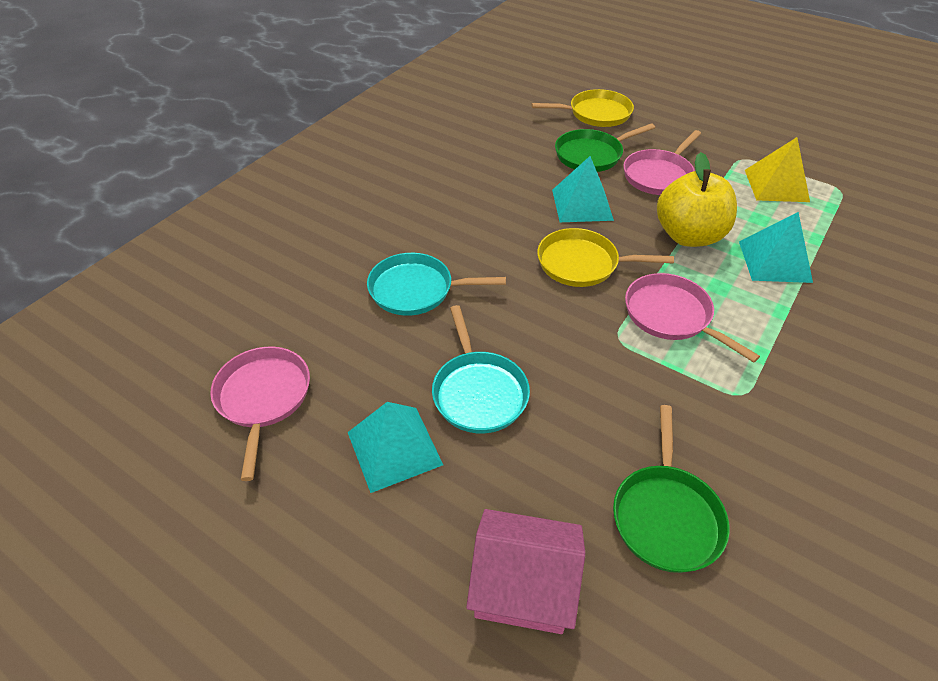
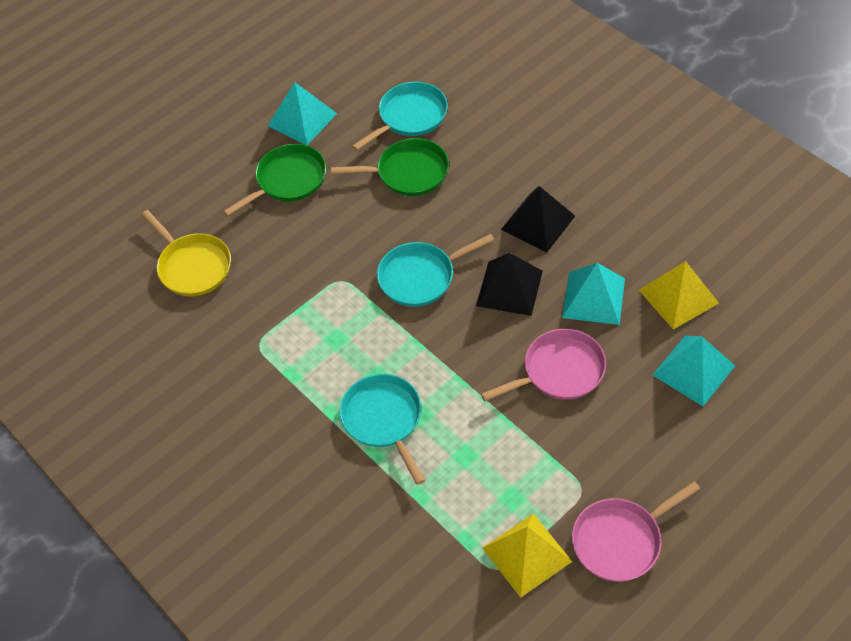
black pyramid: 0 -> 2
pink house: 1 -> 0
pink pan: 3 -> 2
turquoise pan: 2 -> 3
yellow apple: 1 -> 0
yellow pan: 2 -> 1
yellow pyramid: 1 -> 2

